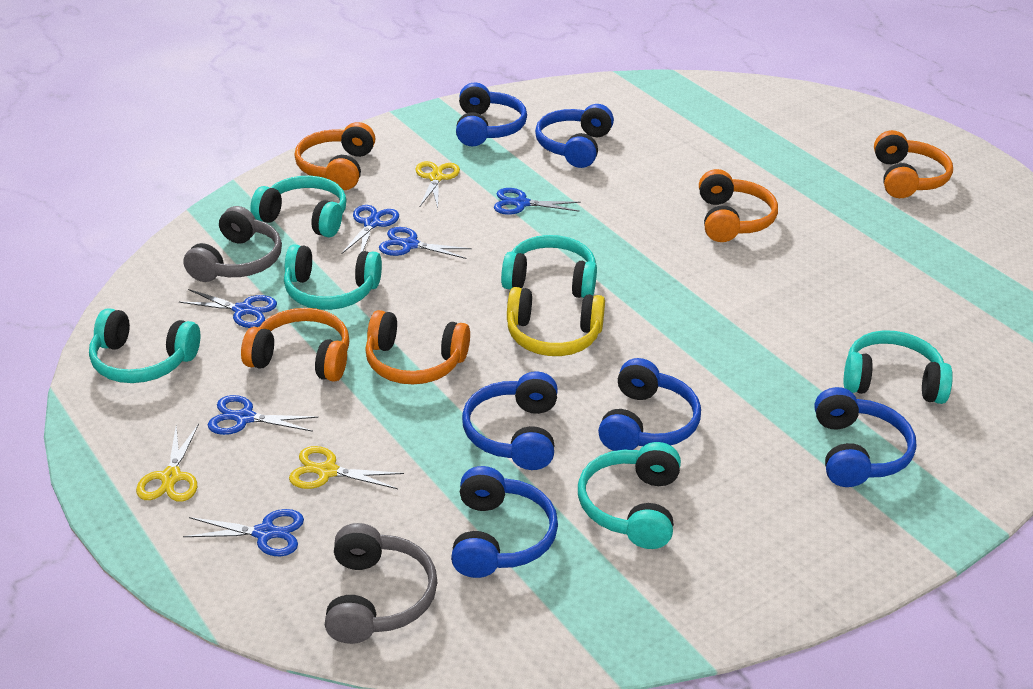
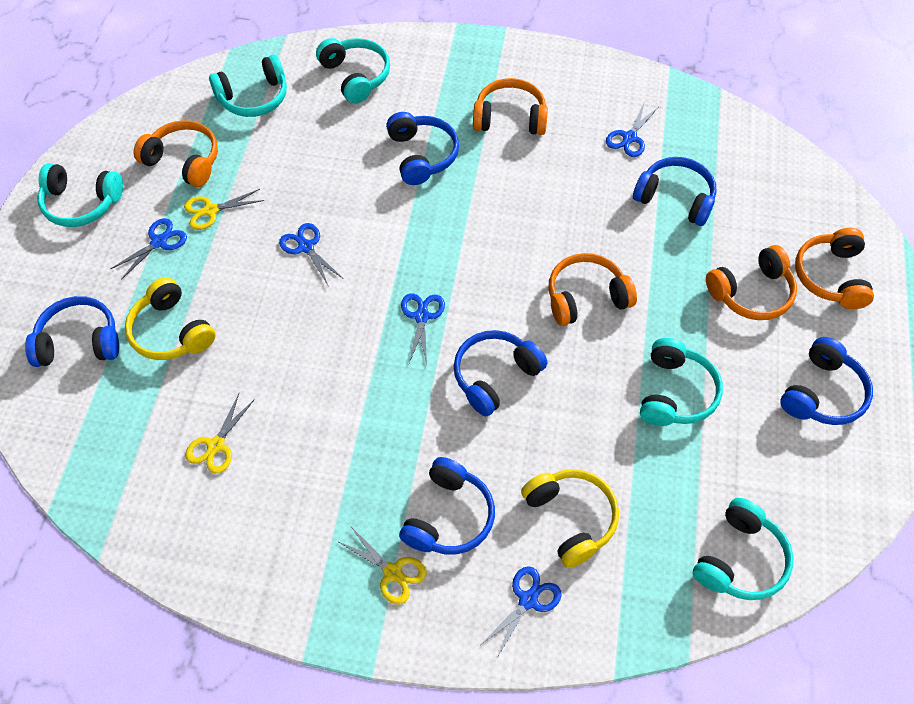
blue scissors: 6 -> 5
grey headphones: 2 -> 0
turquoise headphones: 6 -> 5
yellow headphones: 1 -> 2

